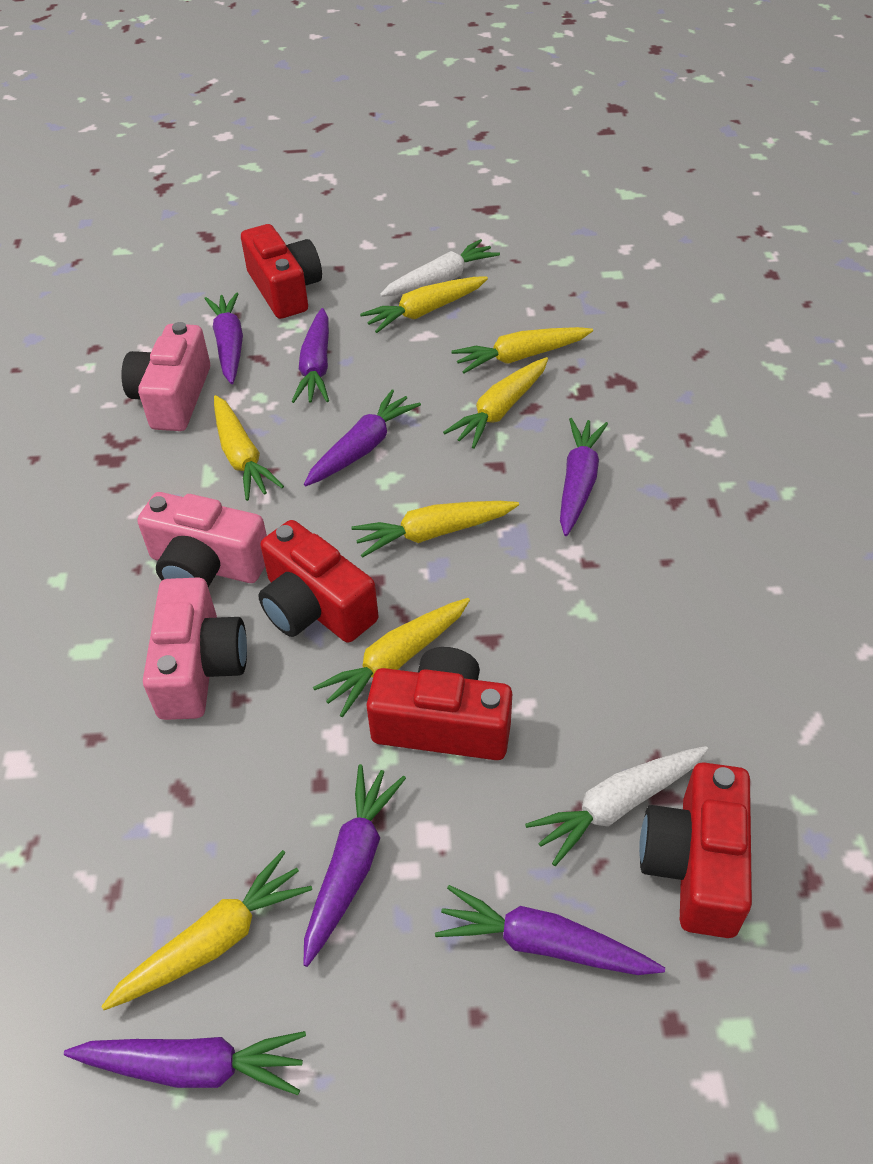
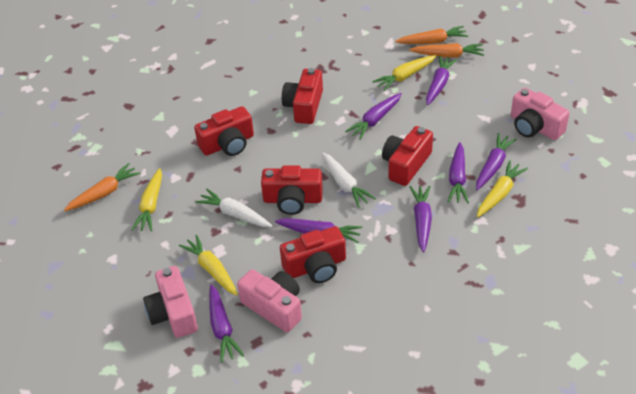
orange carrot: 0 -> 3
red camera: 4 -> 5
yellow carrot: 7 -> 4

